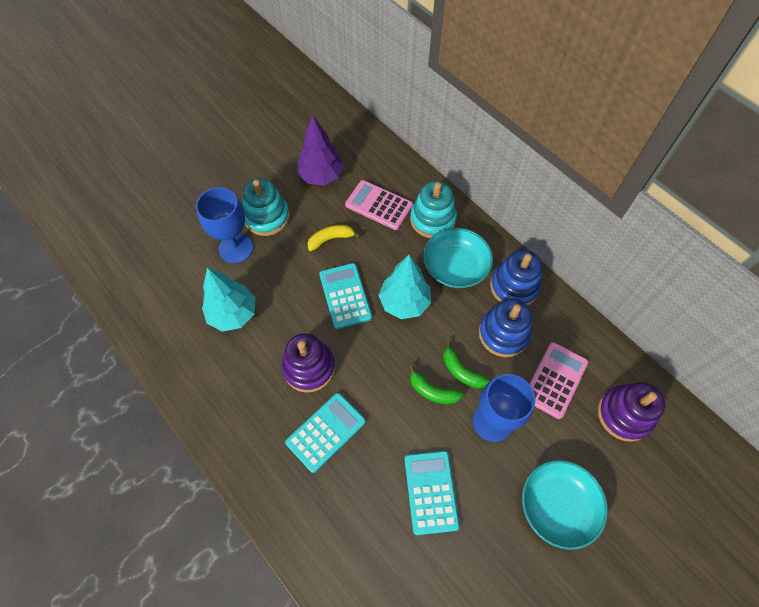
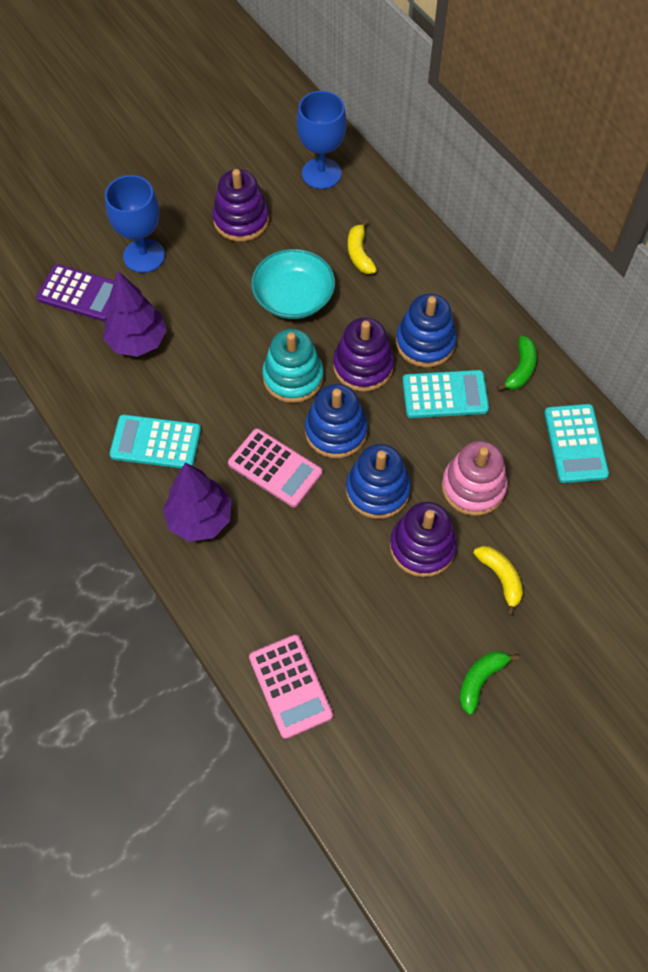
blue stacking toy: 2 -> 3
pink stacking toy: 0 -> 1
purple calculator: 0 -> 1
purple stacking toy: 2 -> 3
purple tree: 1 -> 2
turquoise bowl: 2 -> 1
turquoise stacking toy: 2 -> 1
turquoise tree: 2 -> 0
yellow banana: 1 -> 2

